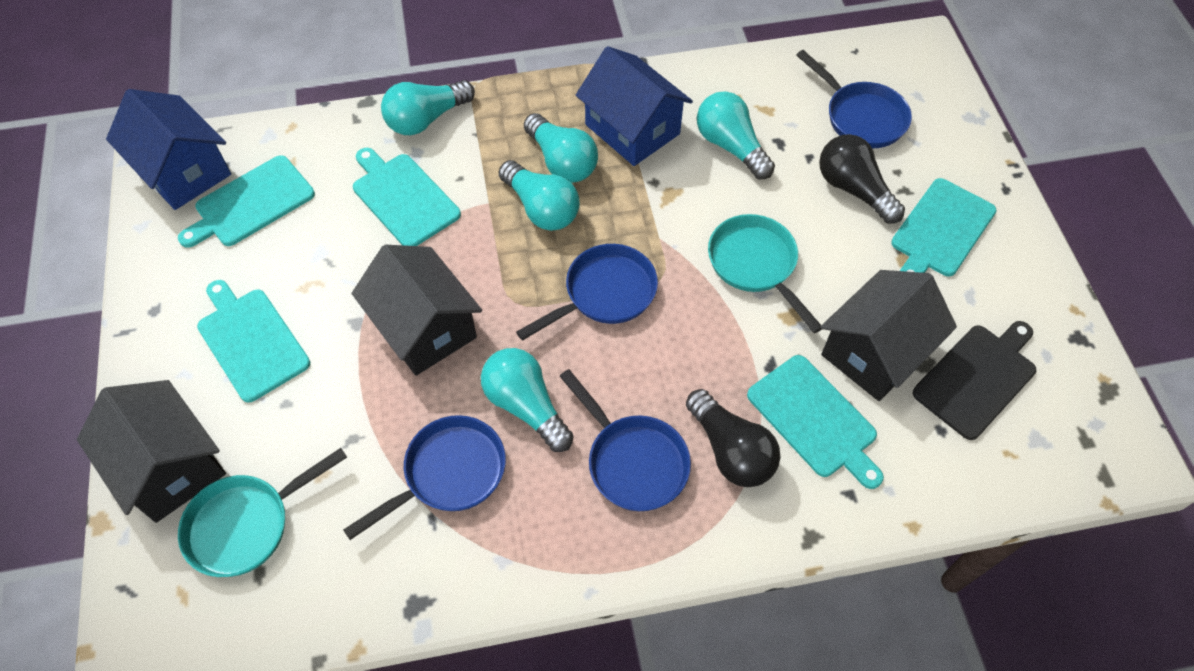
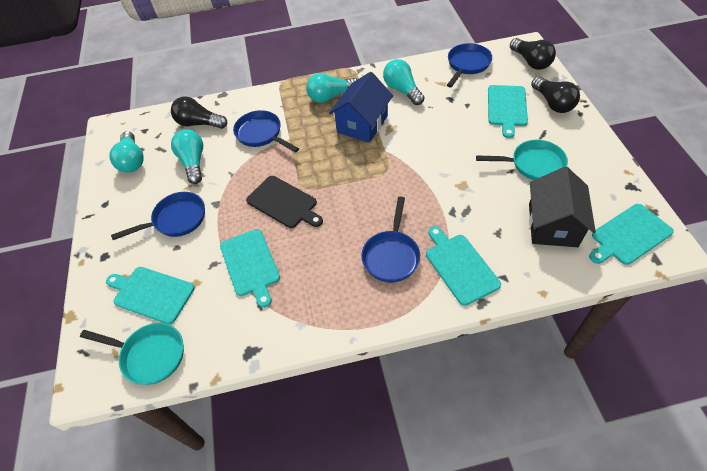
black house: 3 -> 1
black light bulb: 2 -> 3
blue house: 2 -> 1
turquoise light bulb: 5 -> 4

